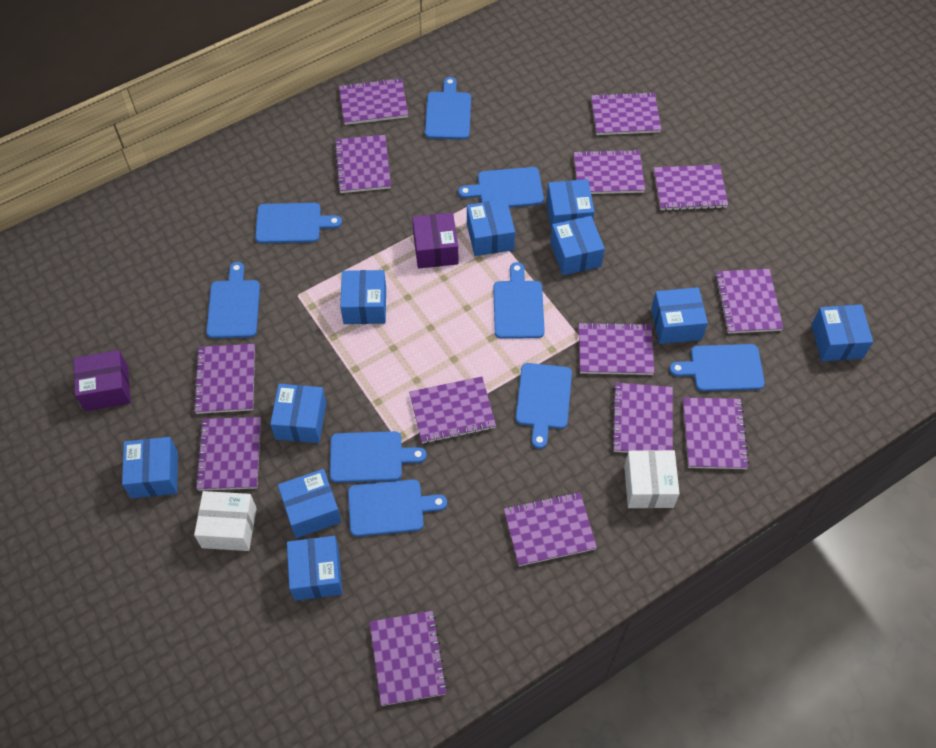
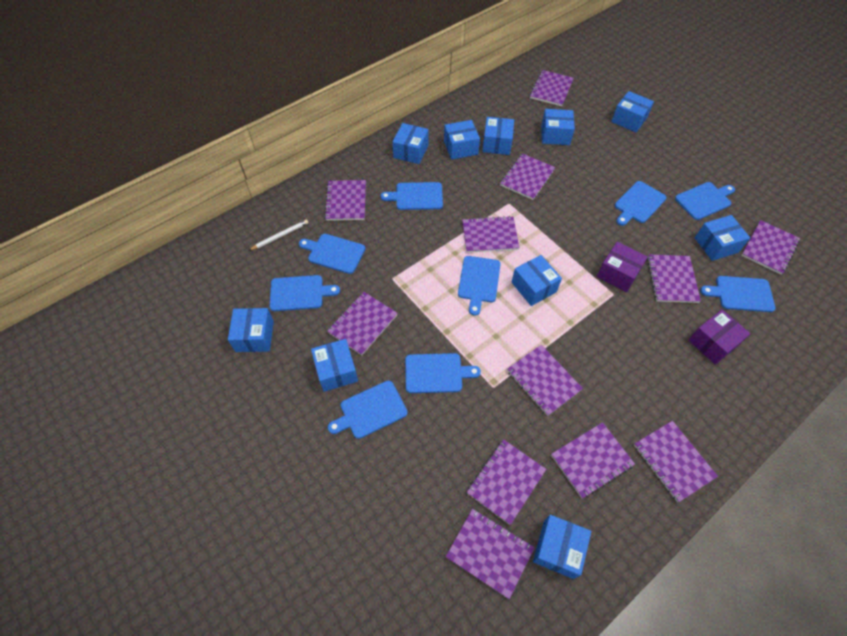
purple notebook: 14 -> 12
white box: 2 -> 0
white pencil: 0 -> 1

